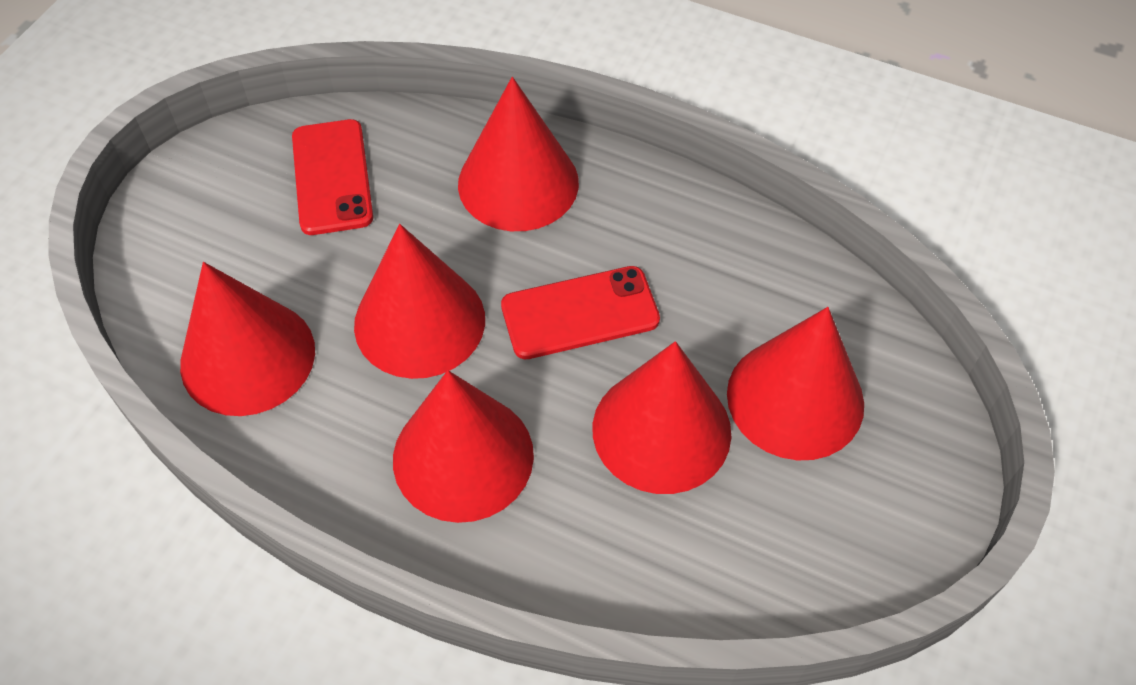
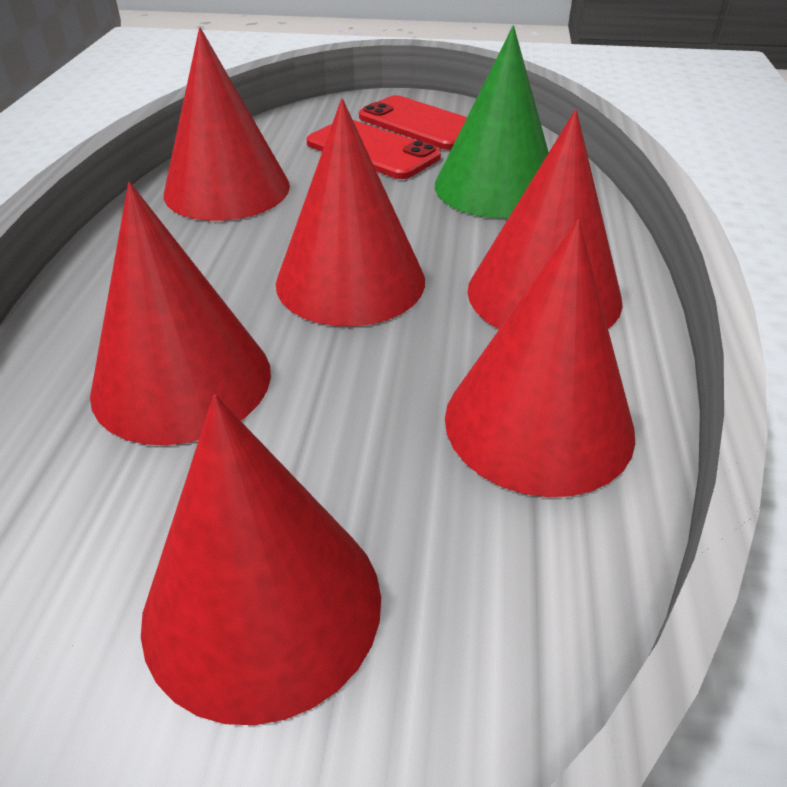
green cone: 0 -> 1

